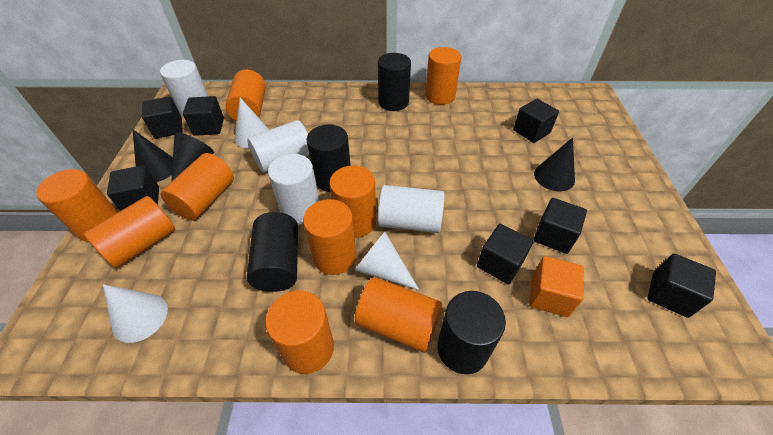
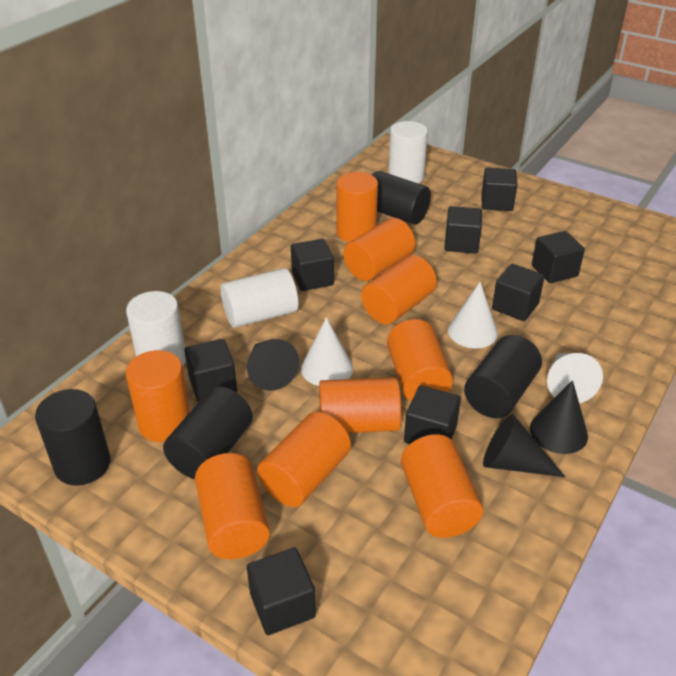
black cube: 7 -> 8
orange cube: 1 -> 0
white cylinder: 4 -> 3

